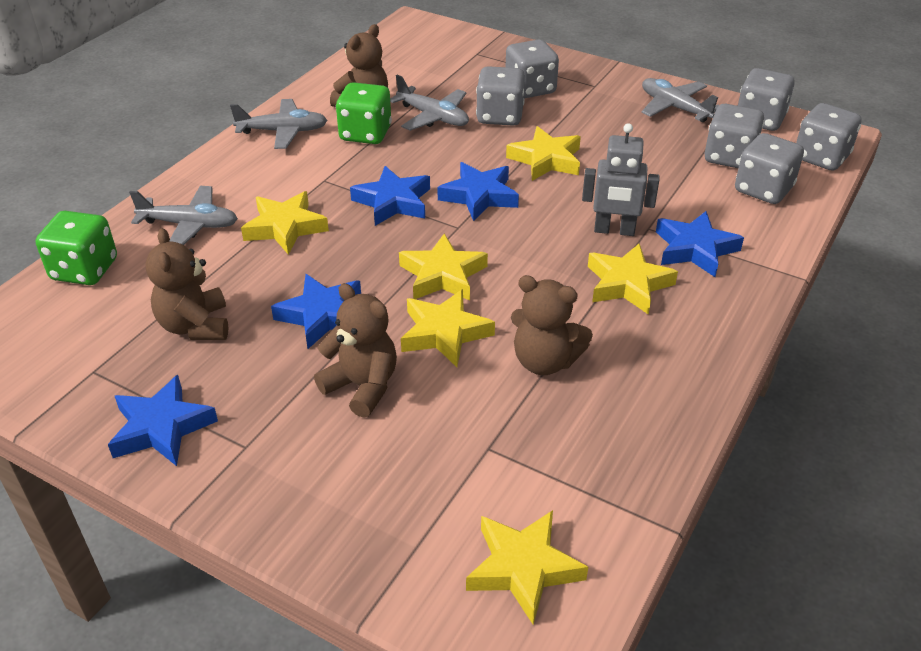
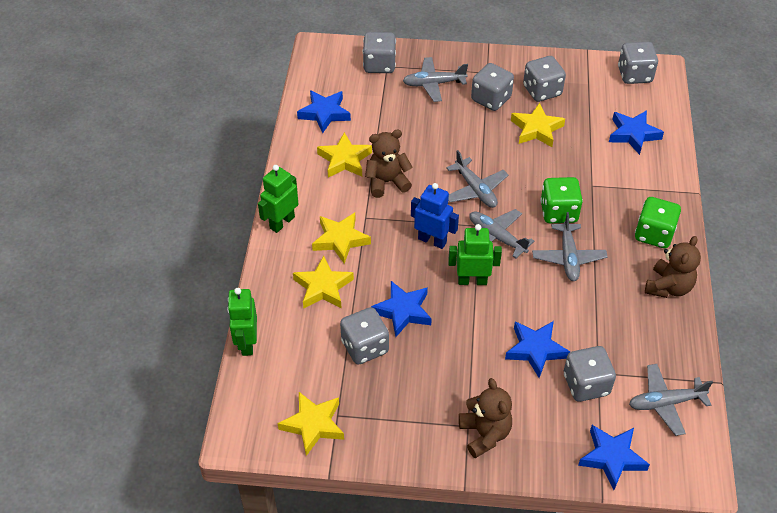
blue robot: 0 -> 1
brown teddy bear: 4 -> 3
green robot: 0 -> 3
grey plane: 4 -> 5
grey robot: 1 -> 0
yellow star: 6 -> 5

